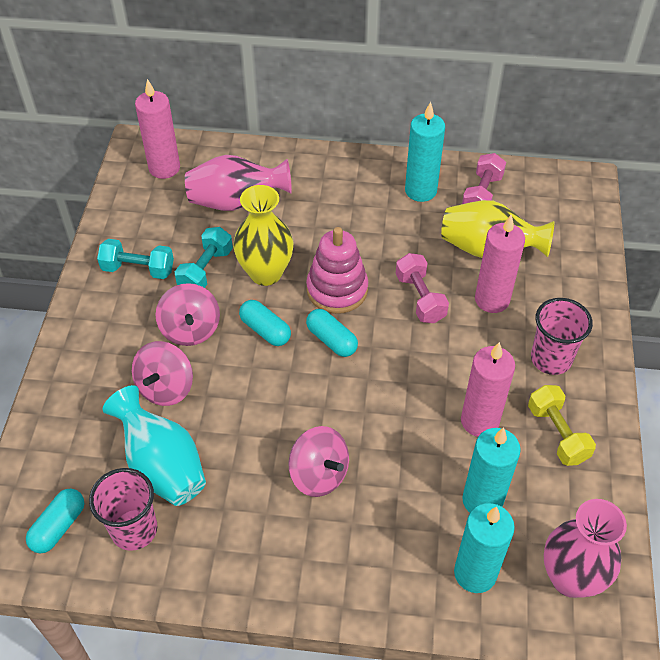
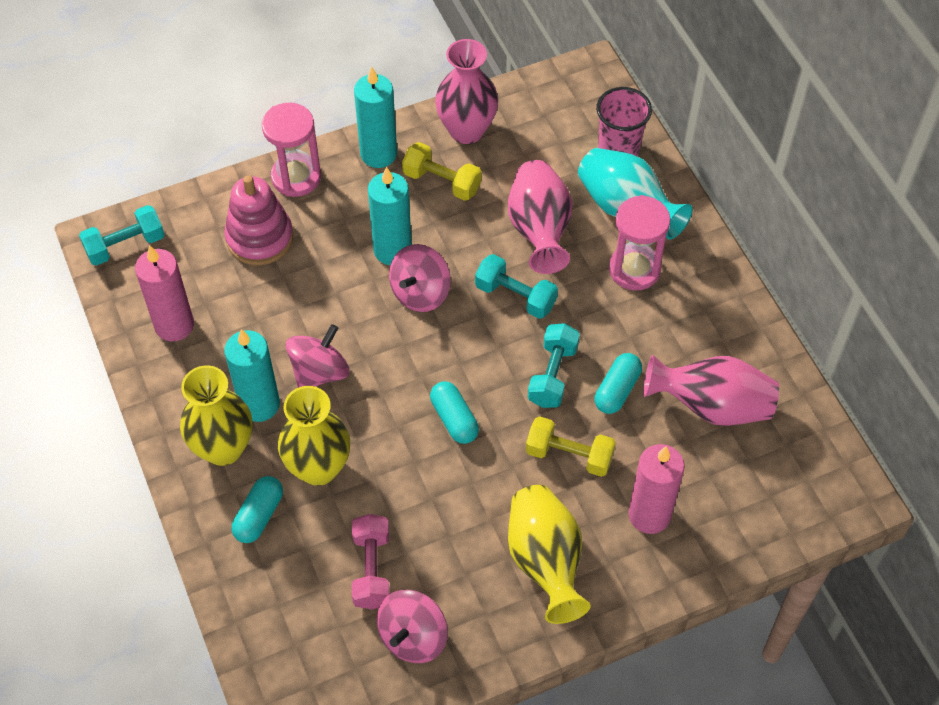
pink candle: 3 -> 2
pink cup: 2 -> 1
pink dumbbell: 2 -> 1
pink hourglass: 0 -> 2
pink vase: 2 -> 3
turquoise dumbbell: 2 -> 3
yellow dumbbell: 1 -> 2
yellow vase: 2 -> 3

